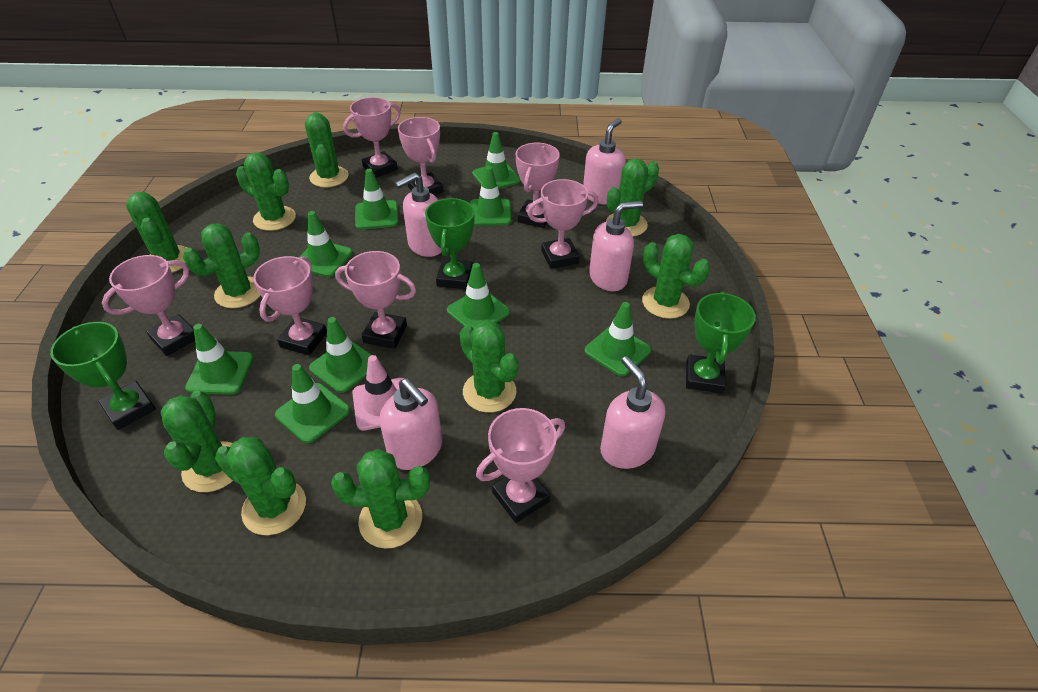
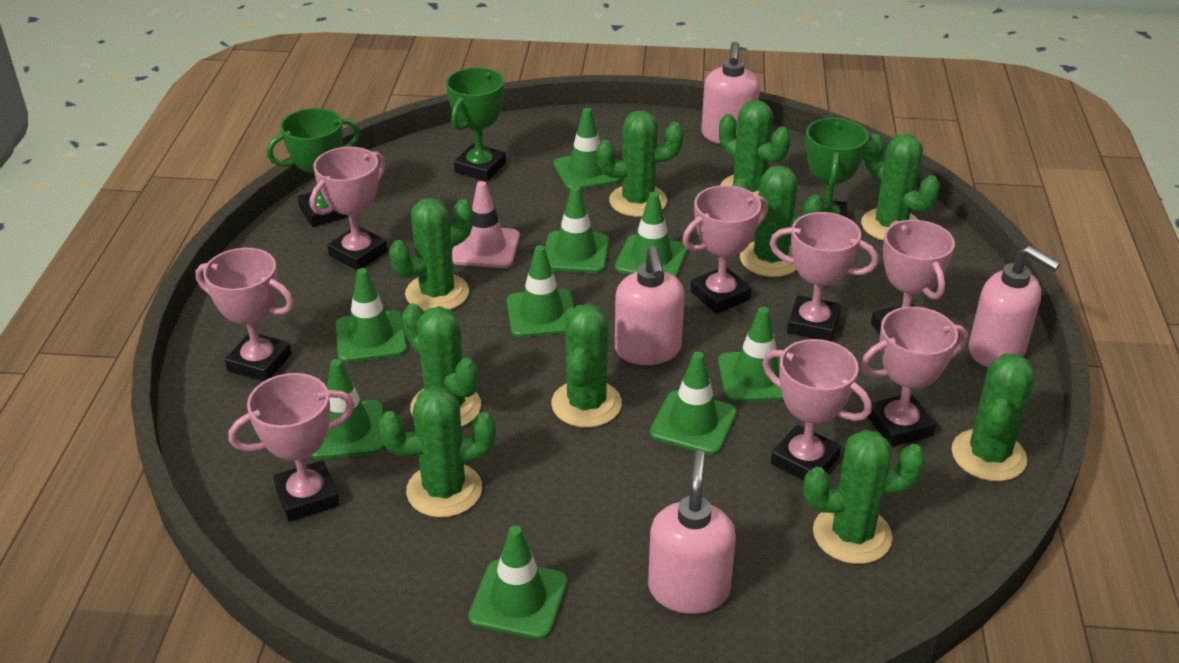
pink soap dispenser: 5 -> 4

